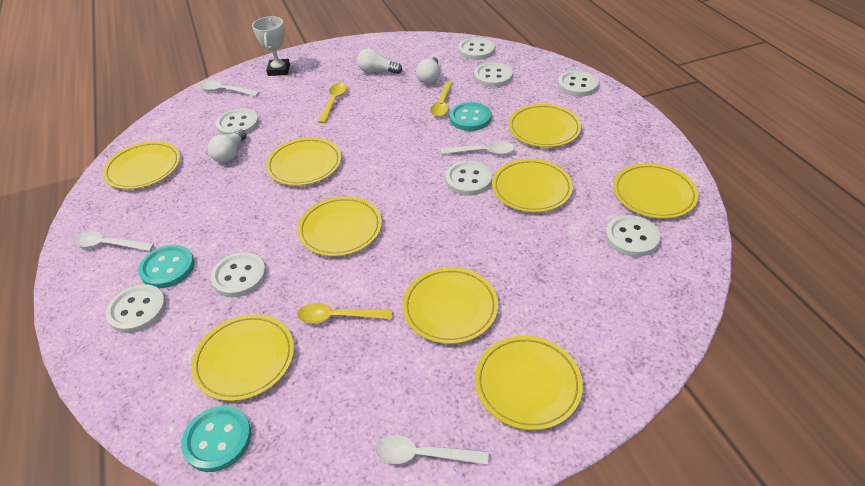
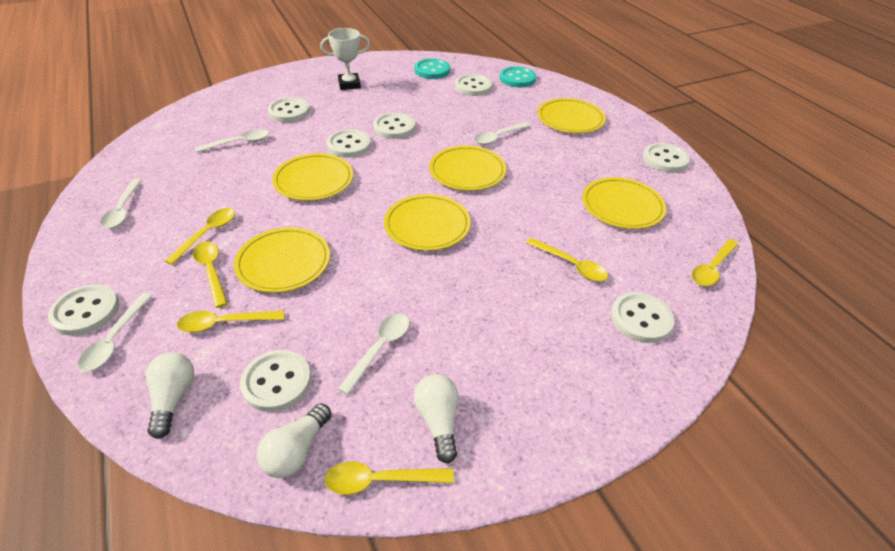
turquoise button: 3 -> 2
white spoon: 4 -> 5
yellow plate: 9 -> 6
yellow spoon: 3 -> 6

